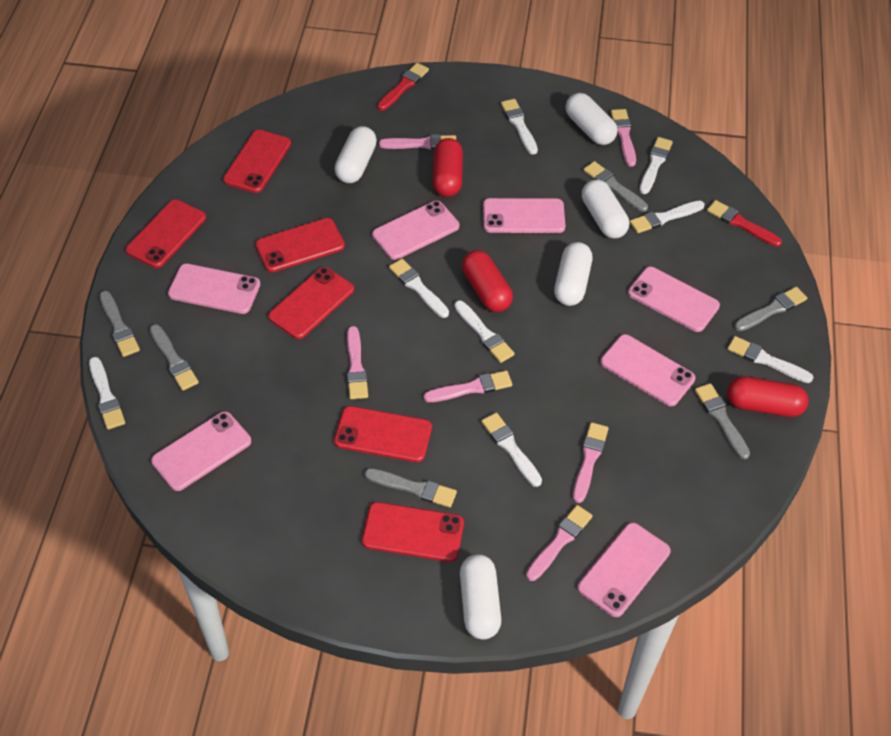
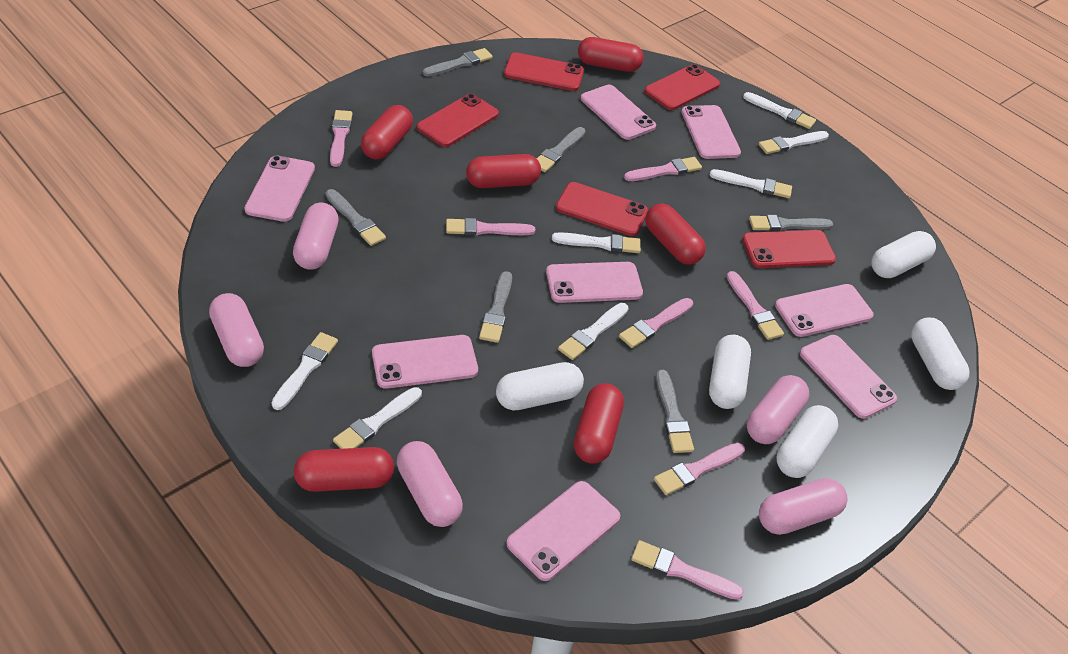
pink brush: 6 -> 7
pink capsule: 0 -> 5
pink phone: 7 -> 8
red brush: 2 -> 0
red capsule: 3 -> 6
red phone: 6 -> 5
white brush: 8 -> 7

